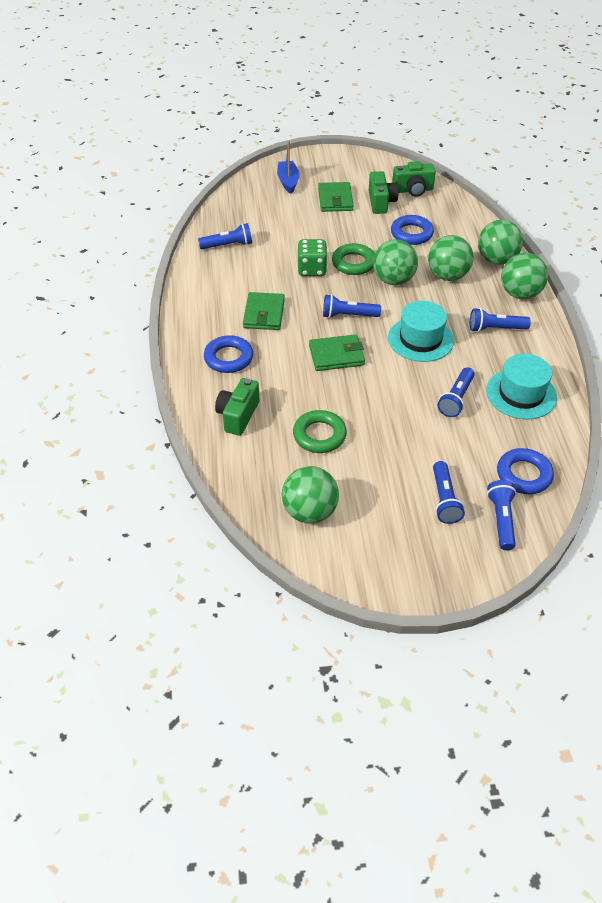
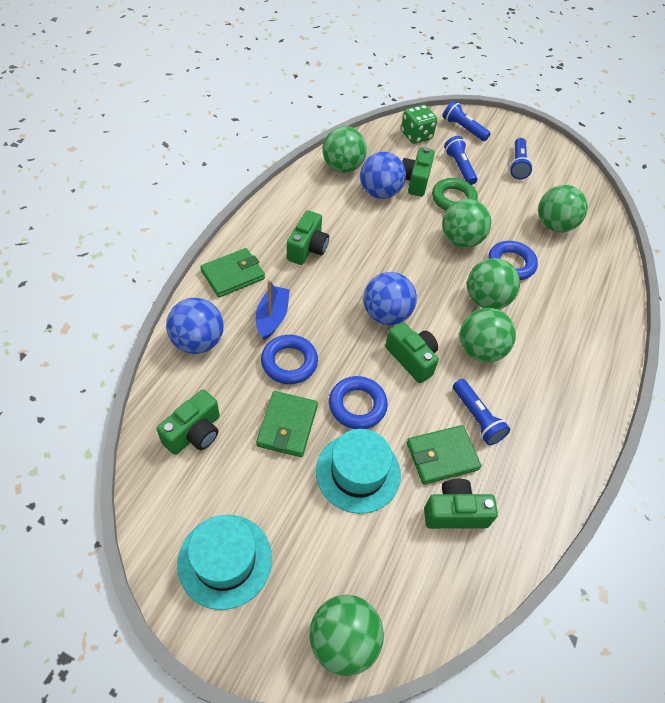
blue ball: 0 -> 3
blue flashlight: 6 -> 4
green ball: 5 -> 6
green camera: 3 -> 5
green ring: 2 -> 1

